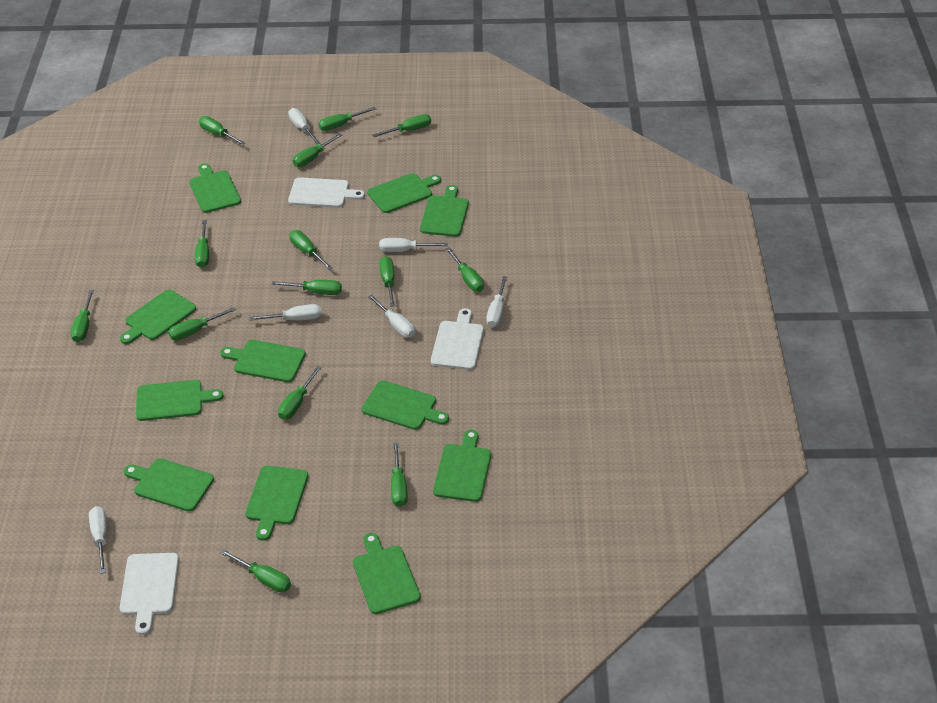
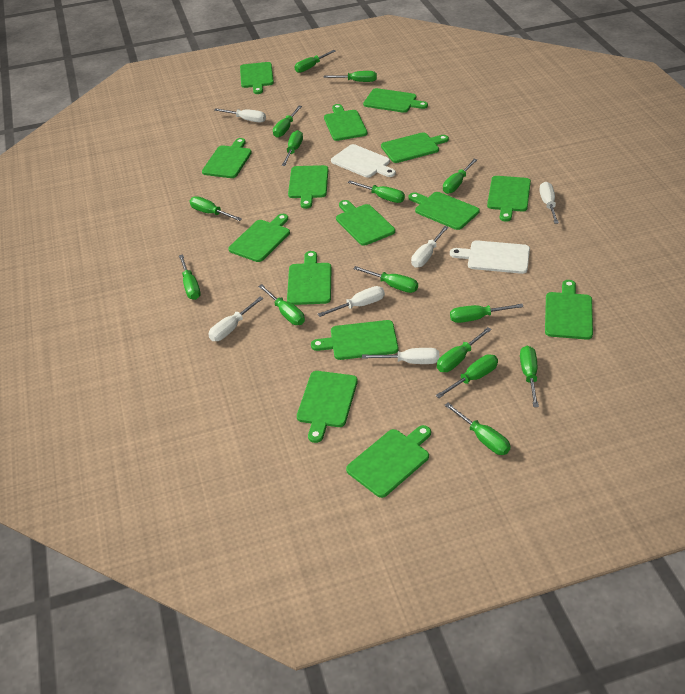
green cutting board: 11 -> 15
green screwdriver: 14 -> 15
white cutting board: 3 -> 2

